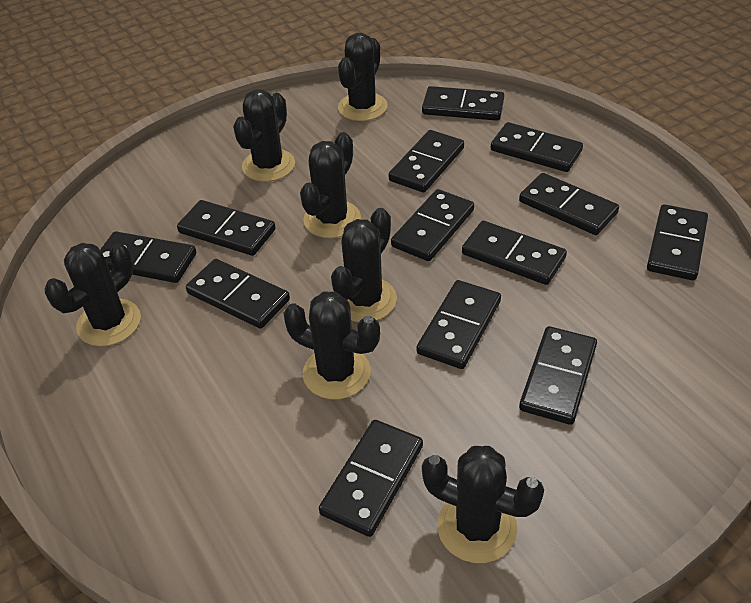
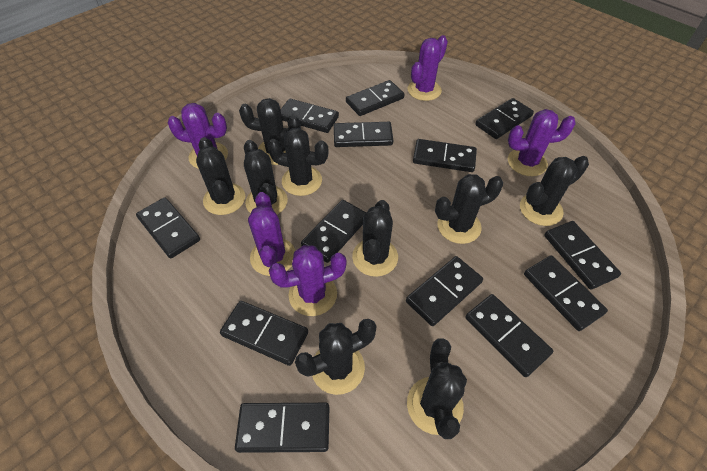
black cactus: 7 -> 9
purple cactus: 0 -> 5

